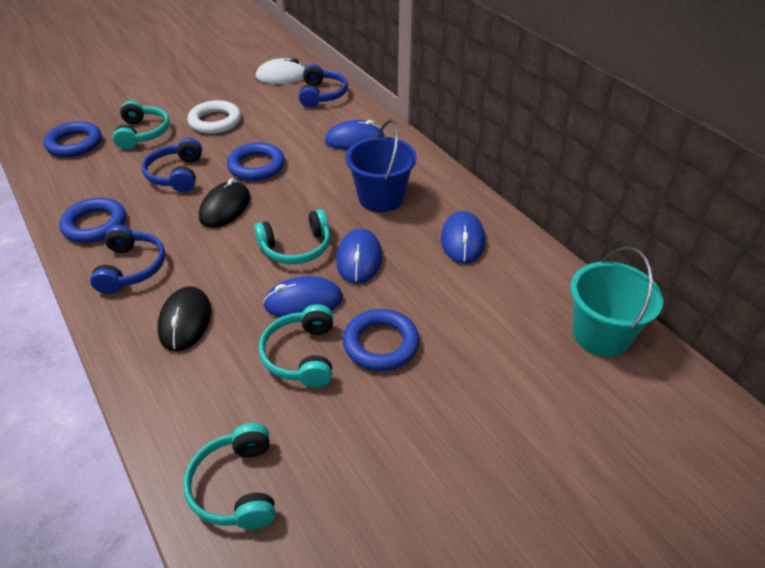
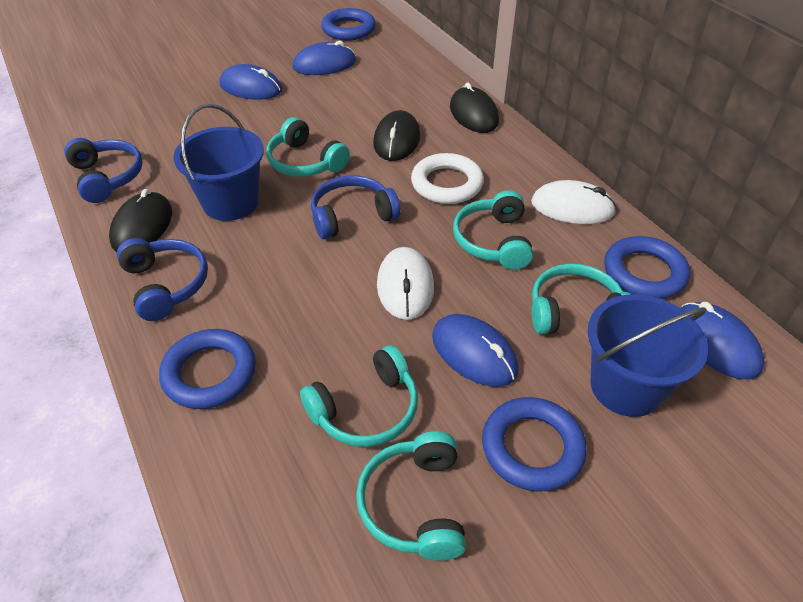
black mouse: 2 -> 3
blue bucket: 1 -> 2
turquoise bucket: 1 -> 0
turquoise headphones: 4 -> 5
white mouse: 1 -> 2

